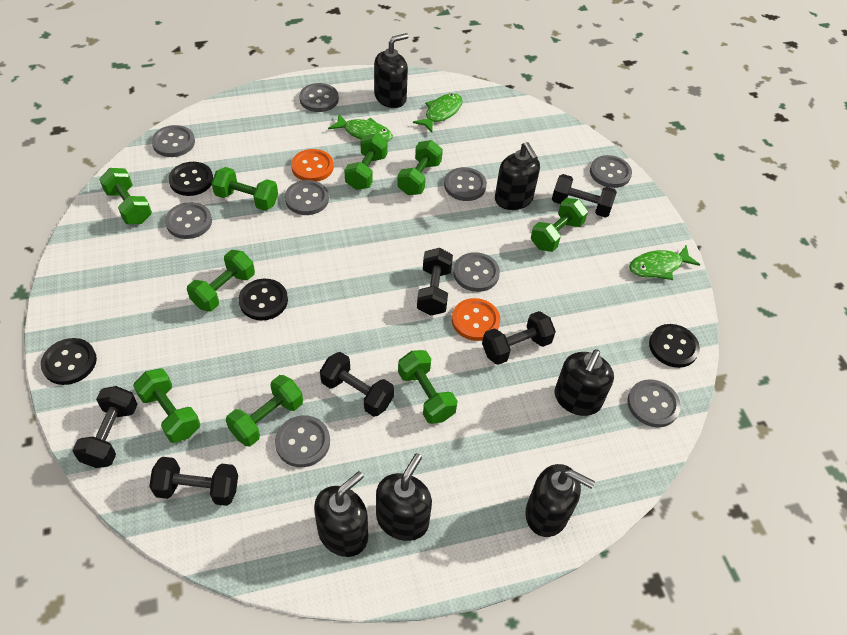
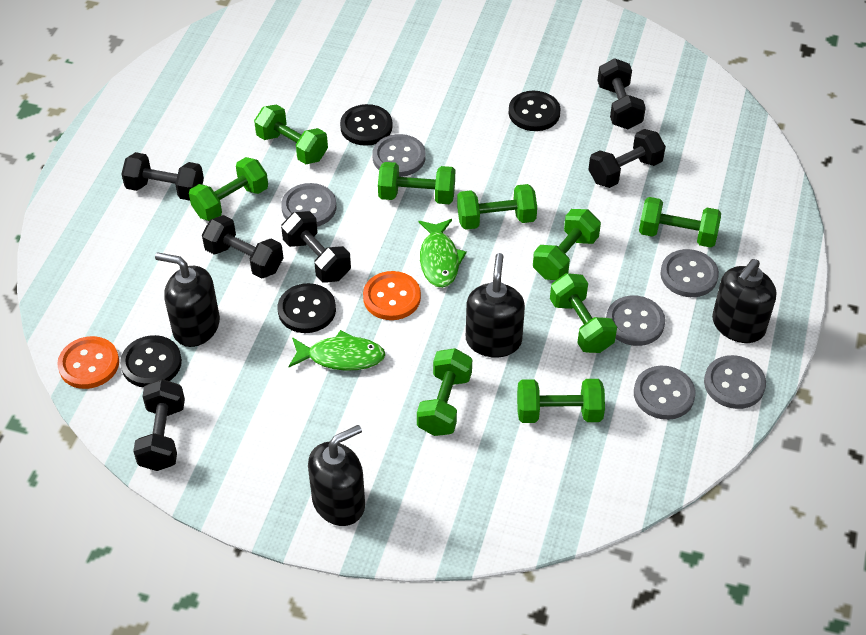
black soap dispenser: 6 -> 4
green fish: 3 -> 2
grey button: 9 -> 6

